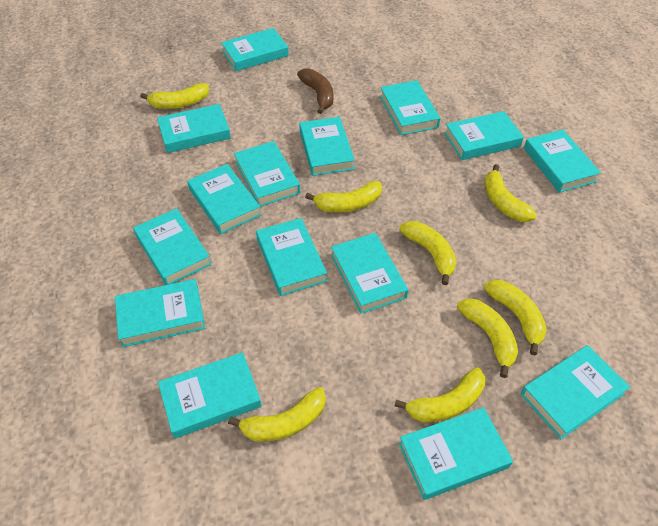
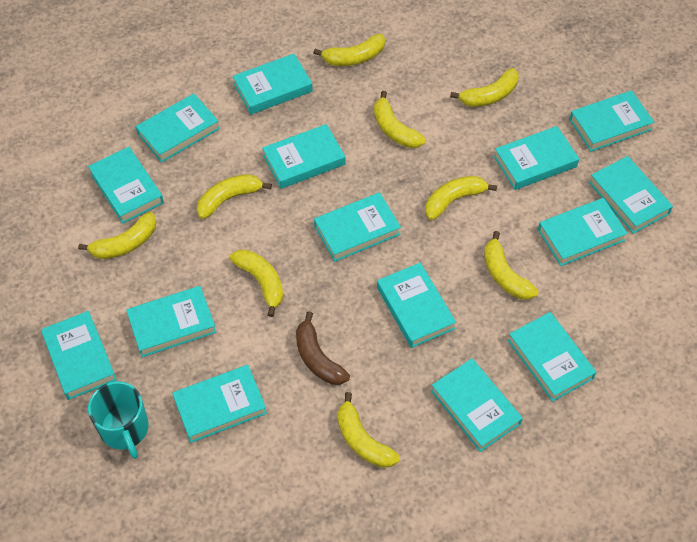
turquoise mug: 0 -> 1
yellow banana: 8 -> 9

